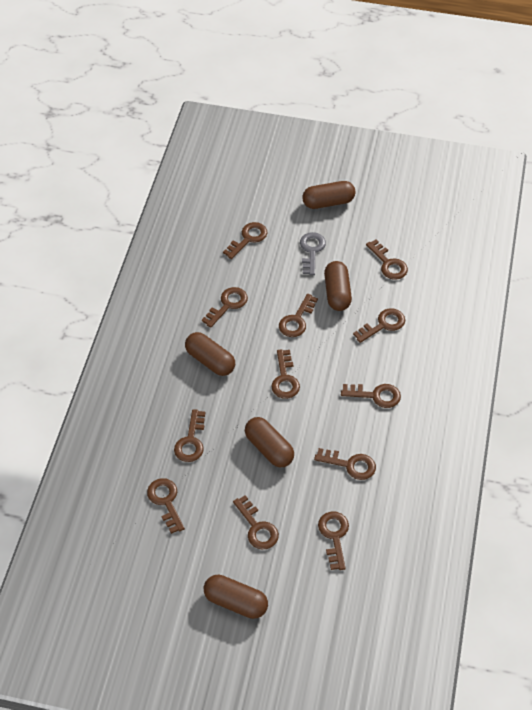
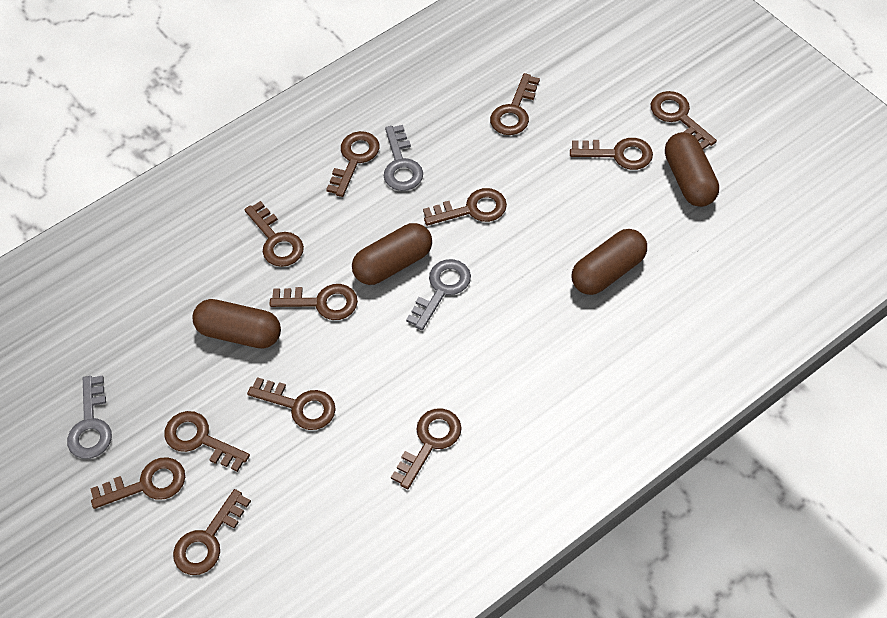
brown capsule: 5 -> 4
grey key: 1 -> 3

